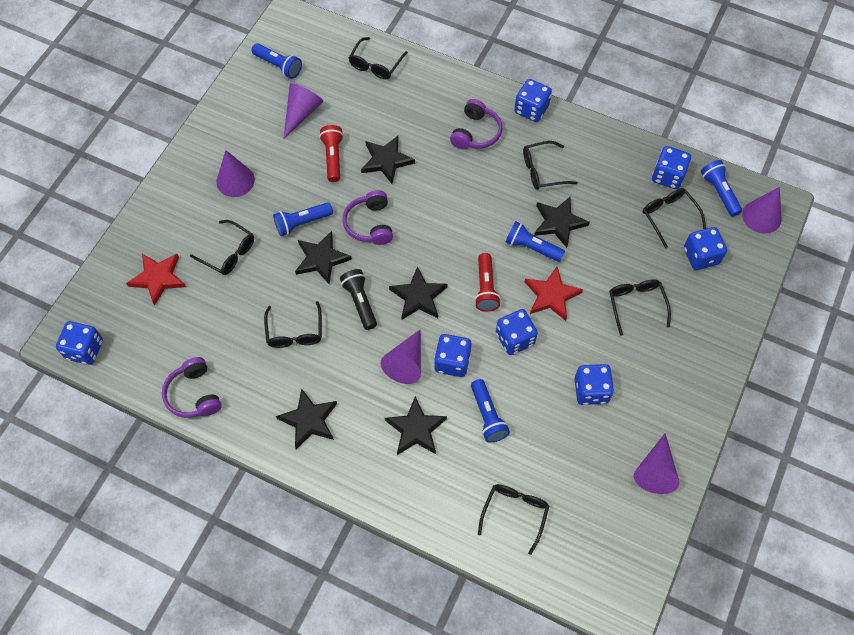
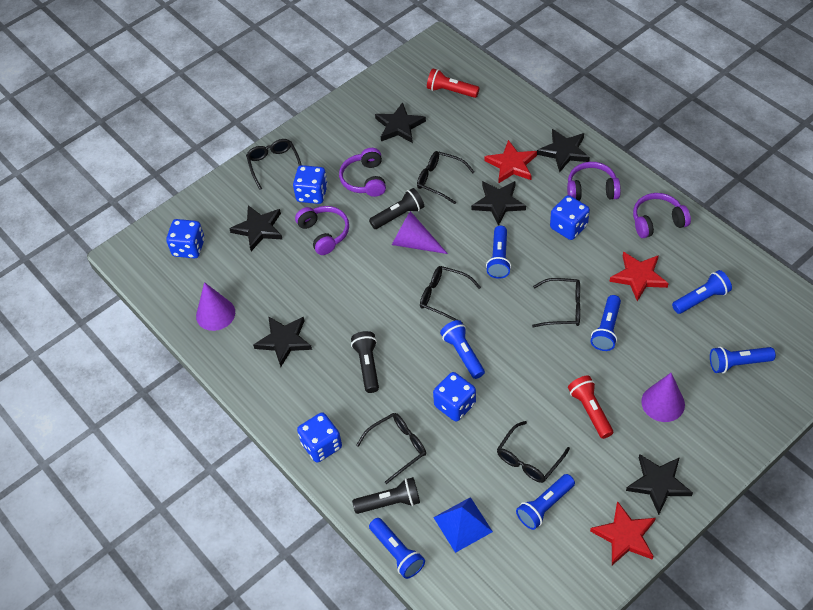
black flashlight: 1 -> 3
black glasses: 7 -> 6
blue dice: 7 -> 5
blue flashlight: 5 -> 7
blue pyramid: 0 -> 1
purple cone: 5 -> 3
purple headphones: 3 -> 4
red star: 2 -> 3

